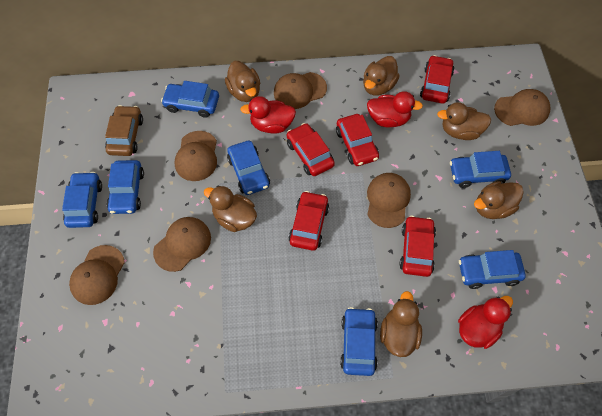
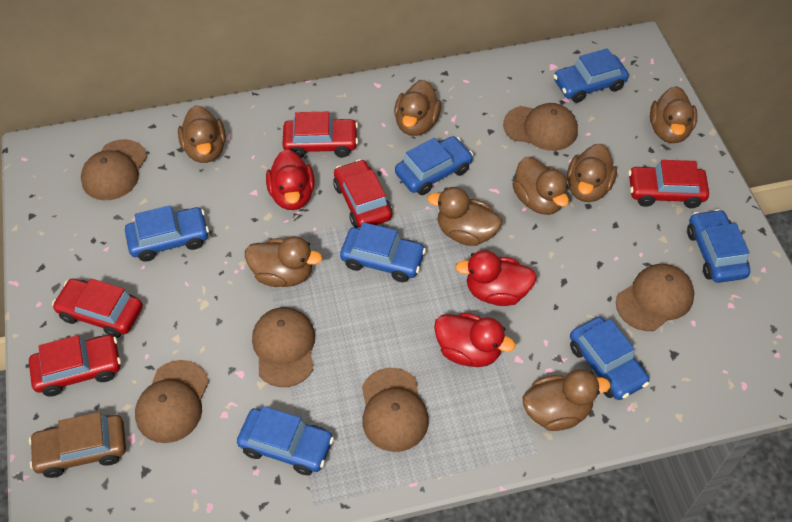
brown duck: 6 -> 8

